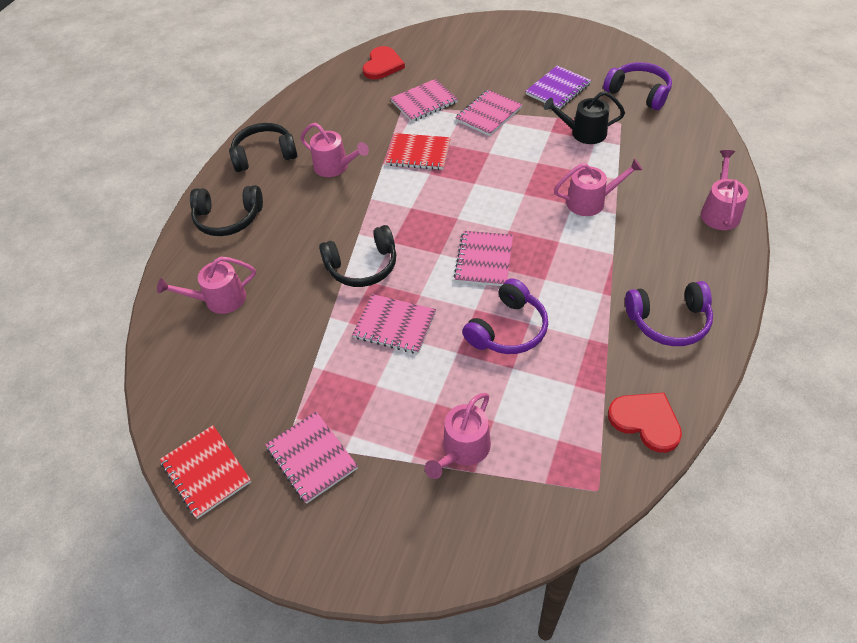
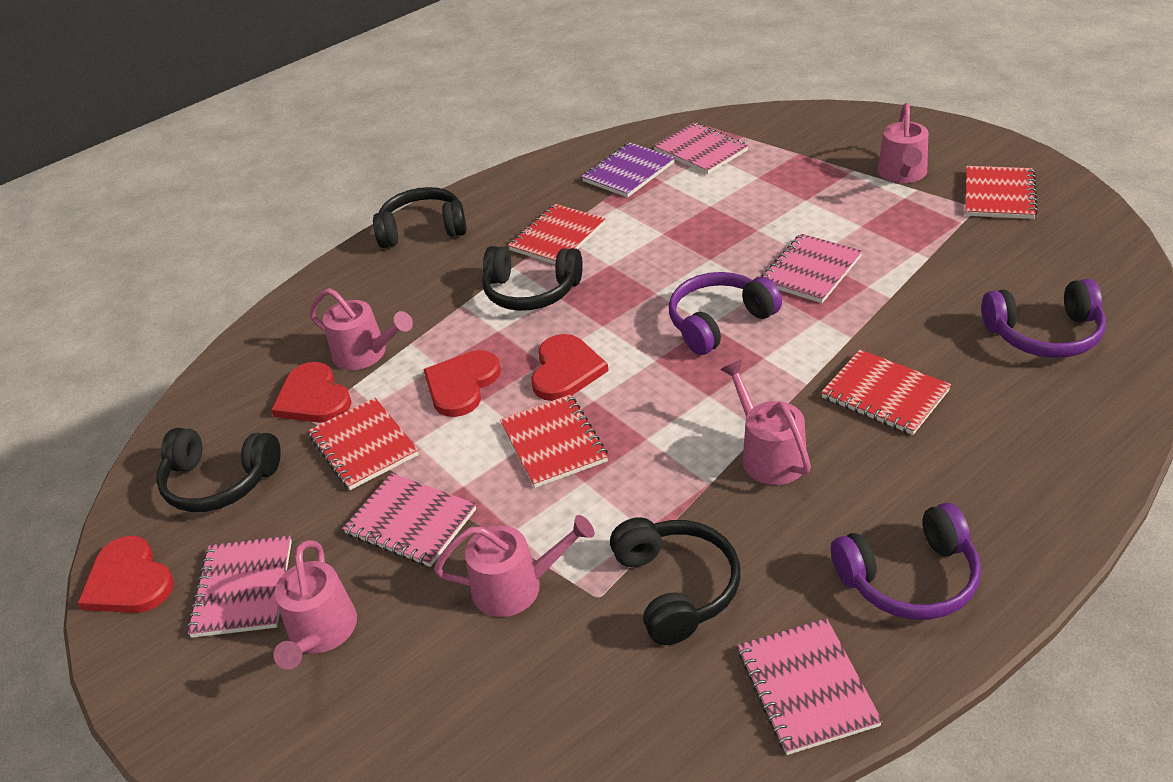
black headphones: 3 -> 4
black watering can: 1 -> 0
red heart: 2 -> 4
red notebook: 2 -> 5

